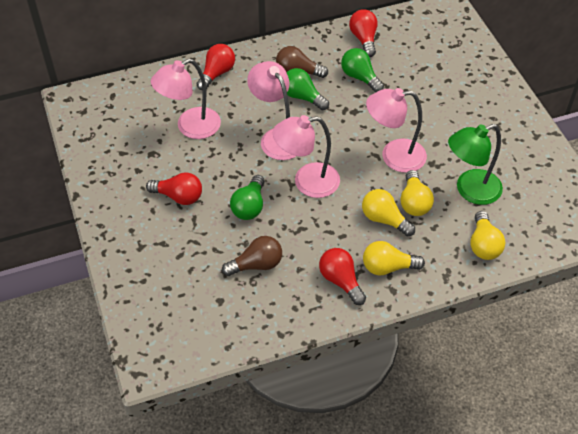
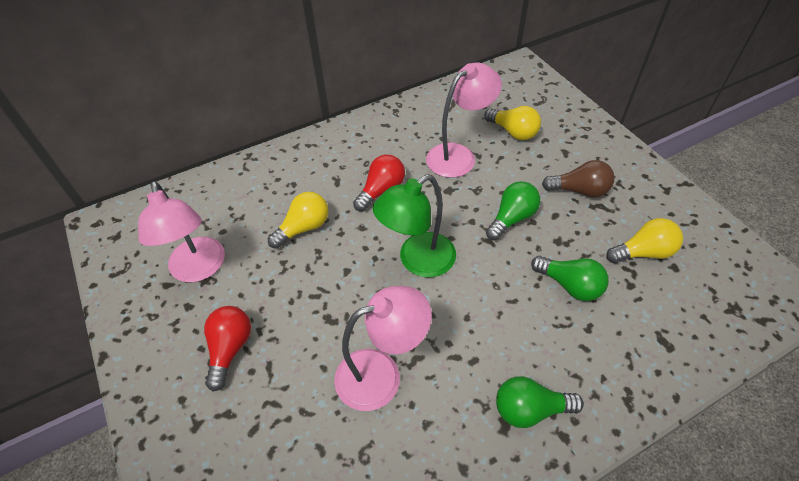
brown light bulb: 2 -> 1
pink lamp: 4 -> 3
red light bulb: 4 -> 2
yellow light bulb: 4 -> 3

